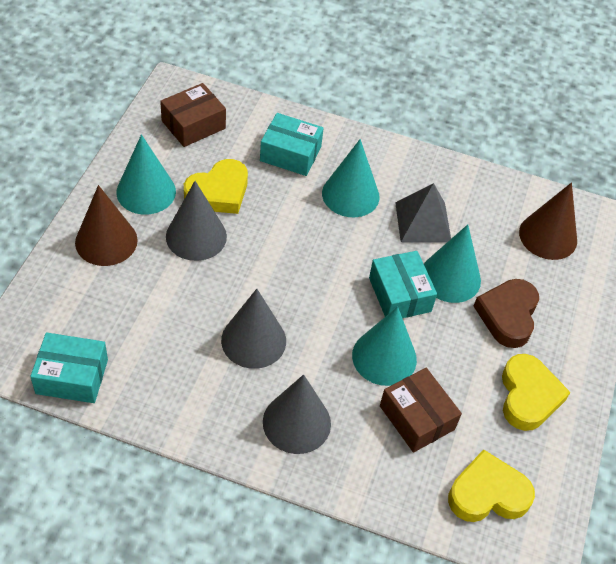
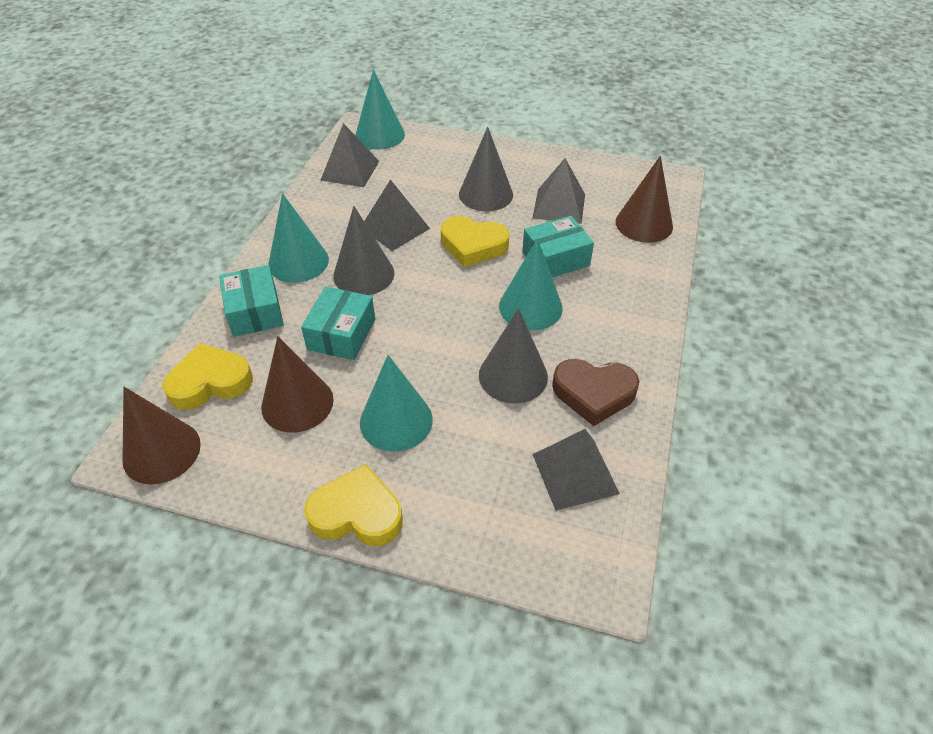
brown box: 2 -> 0
brown cone: 2 -> 3
grey pyramid: 1 -> 4

